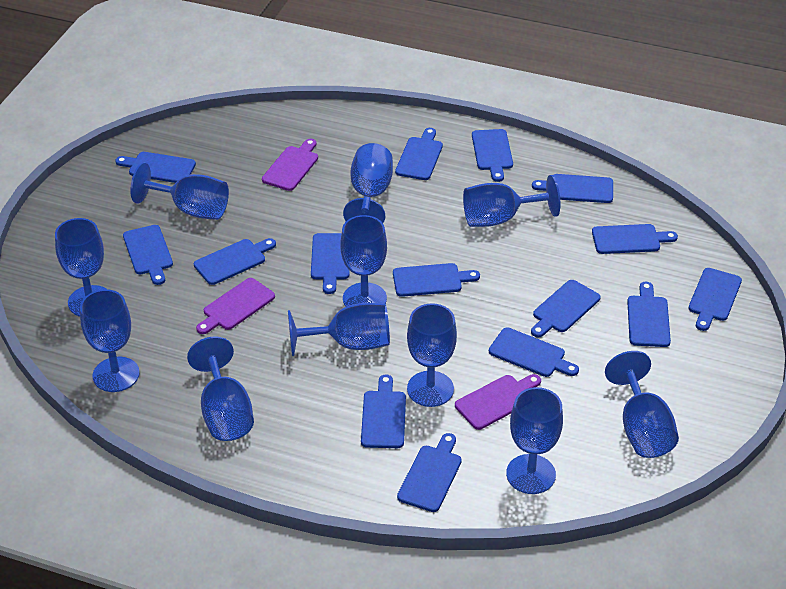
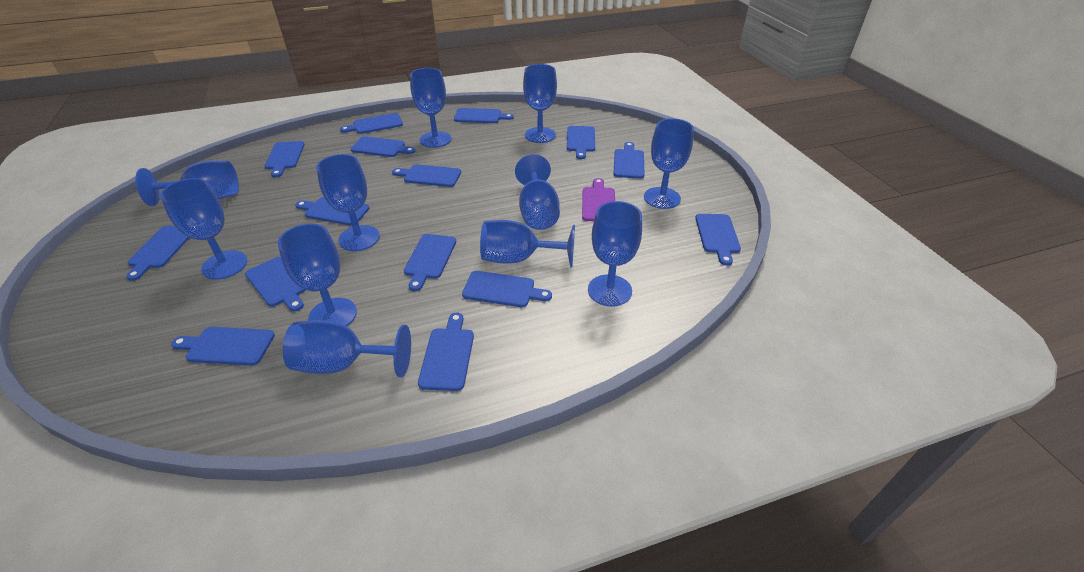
purple cutting board: 3 -> 1

